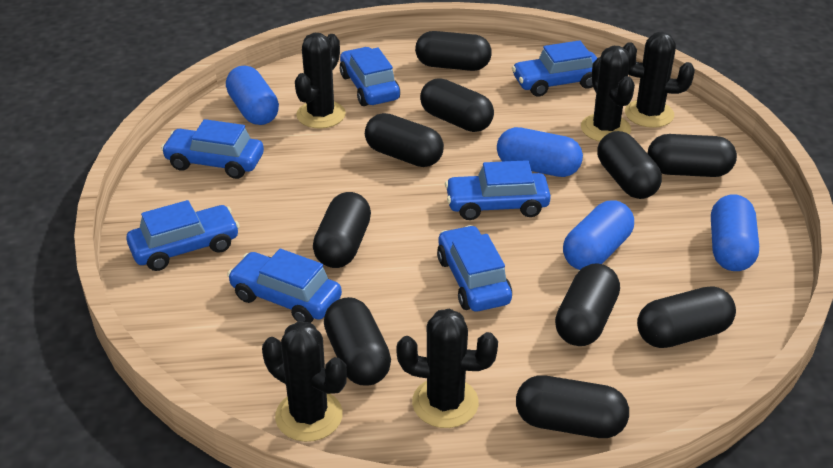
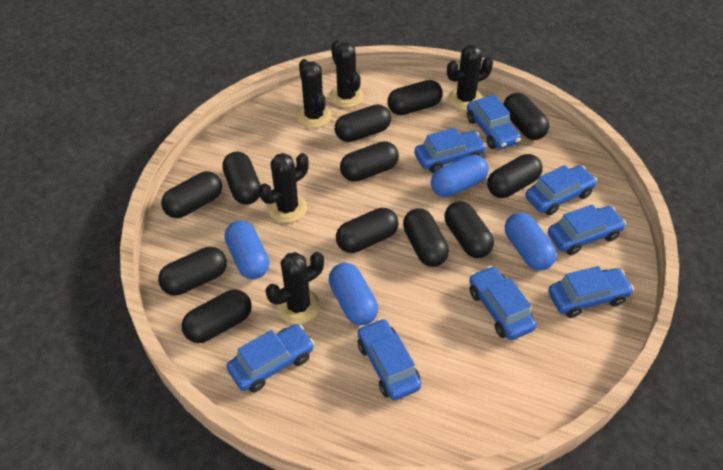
black capsule: 10 -> 12
blue car: 7 -> 8

